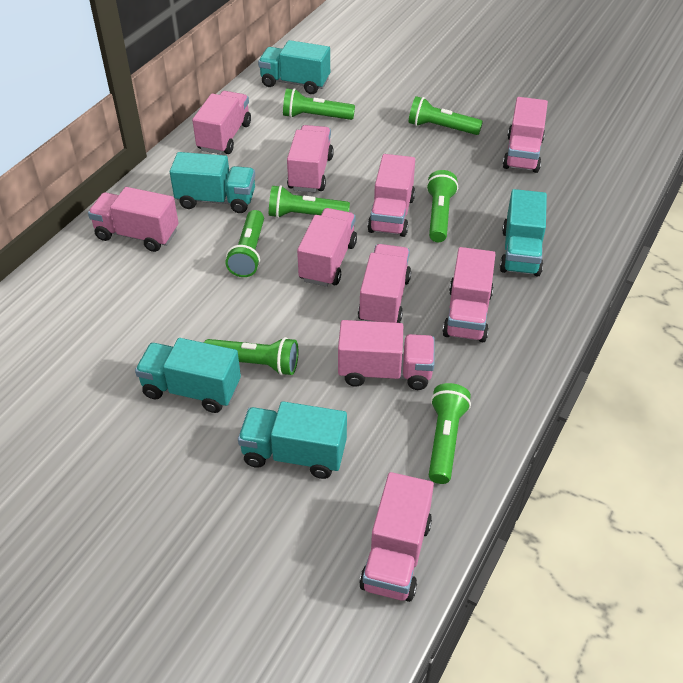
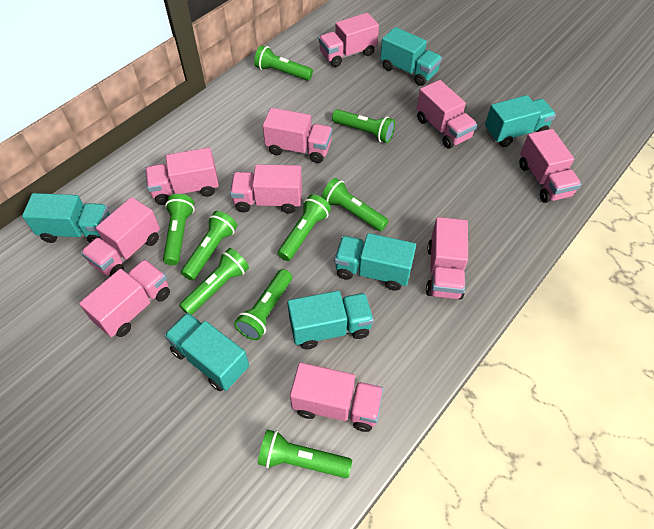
green flashlight: 7 -> 9
turquoise truck: 5 -> 6

